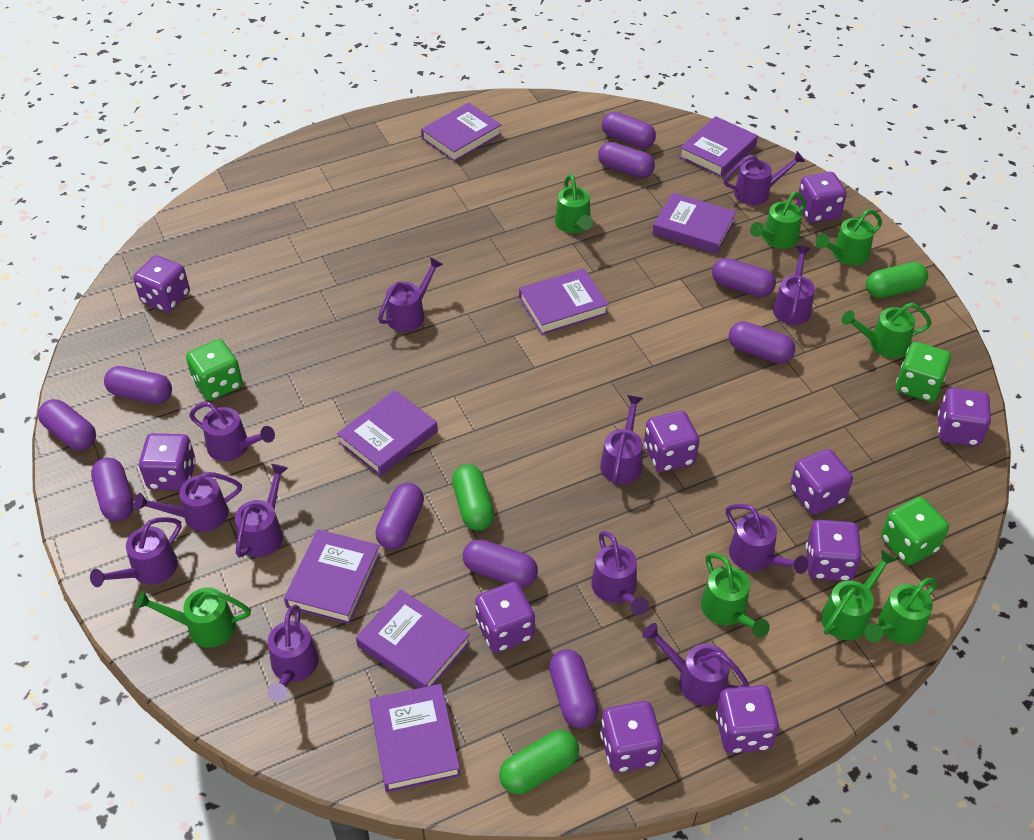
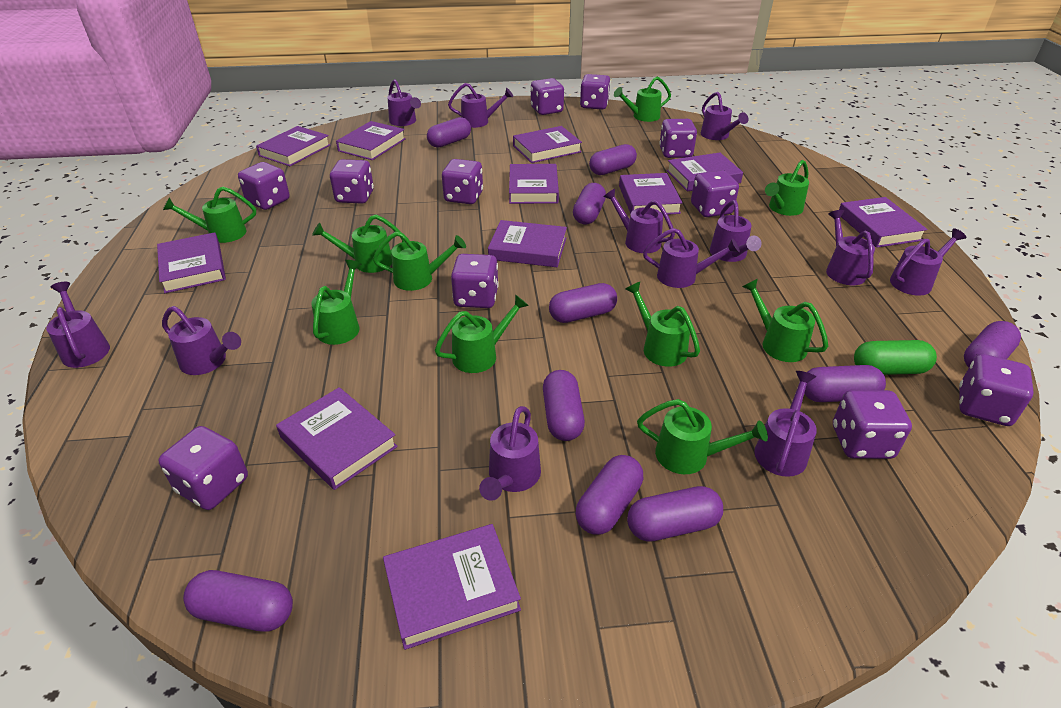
green capsule: 3 -> 1
green dice: 3 -> 0
green watering can: 8 -> 10
purple book: 8 -> 11
purple dice: 10 -> 11

